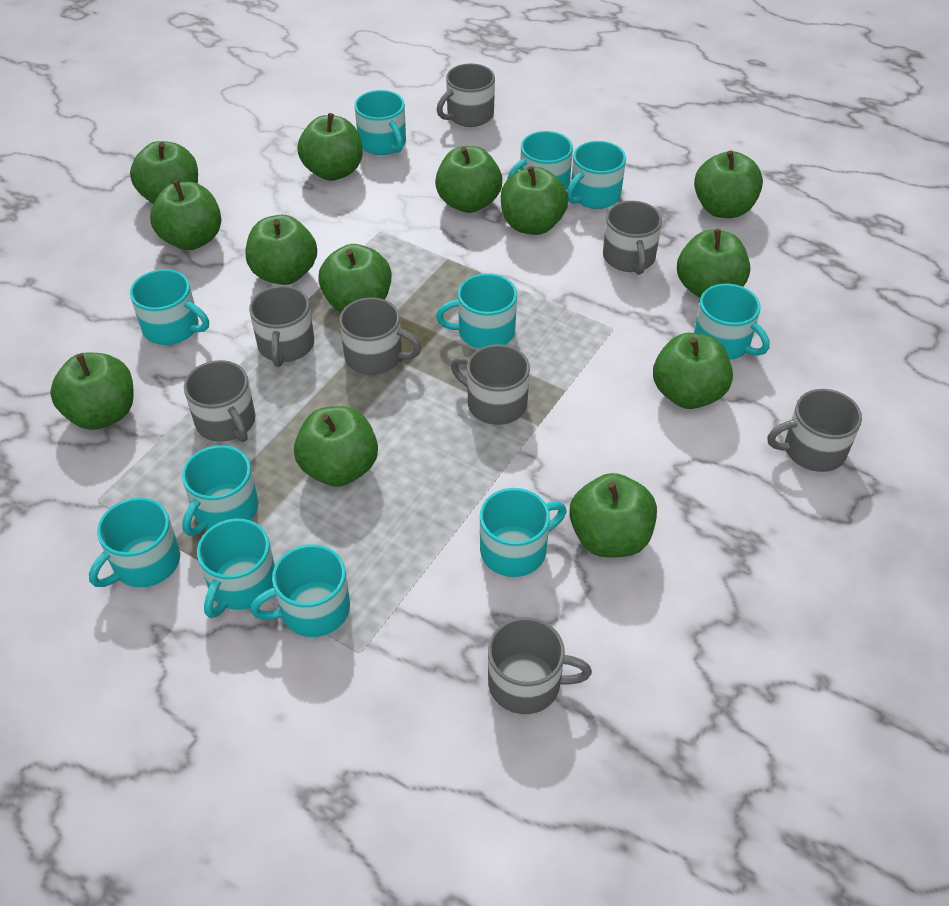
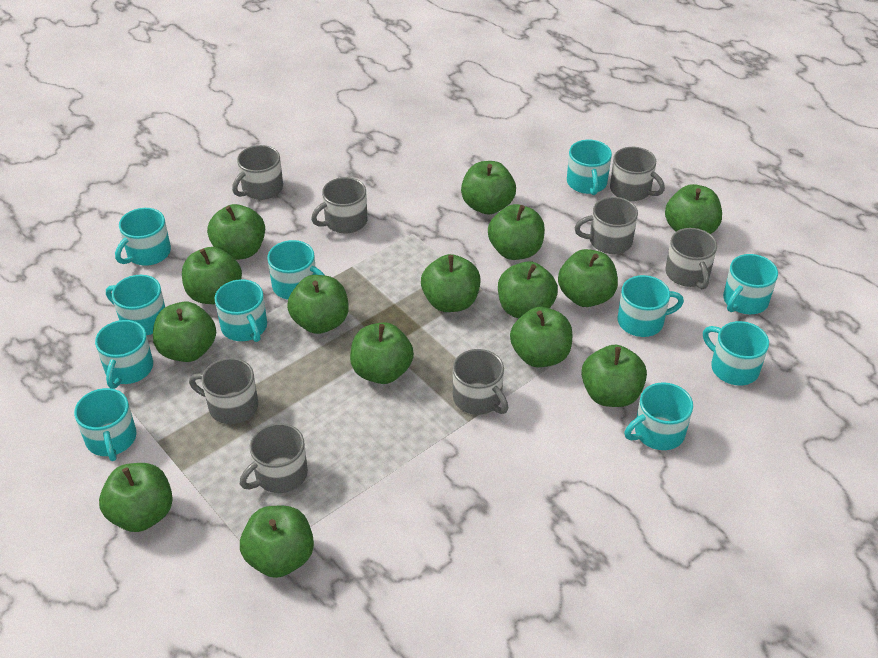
green apple: 13 -> 15

